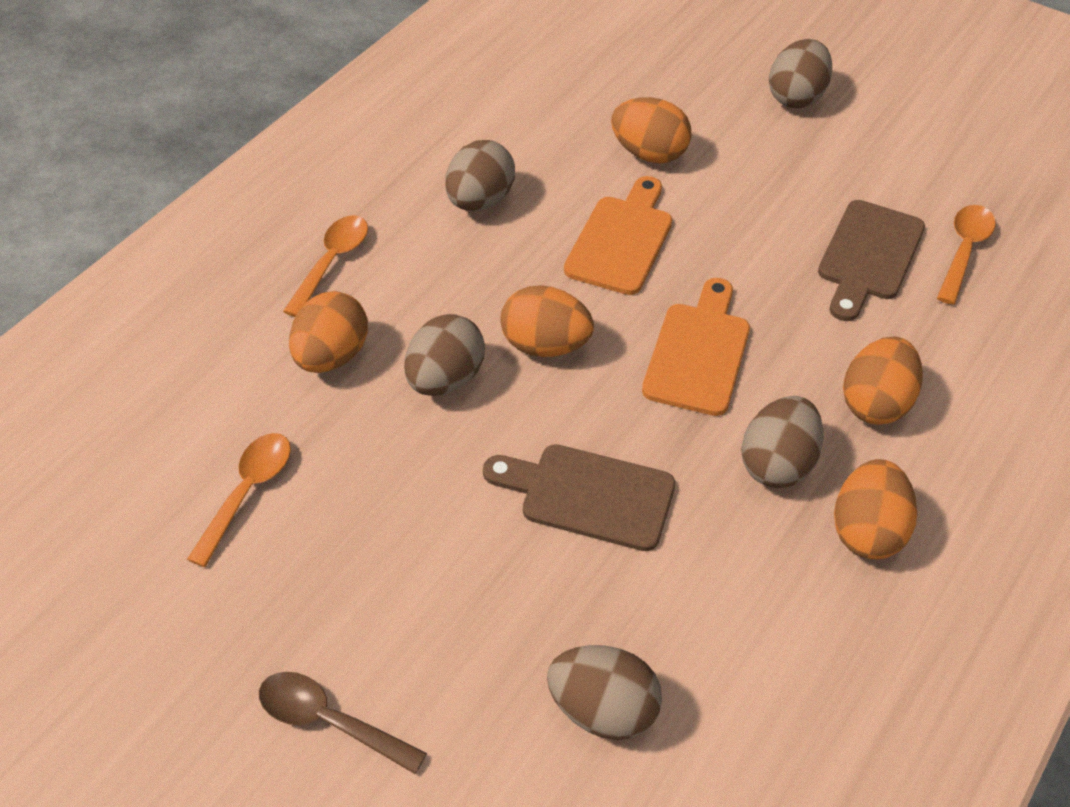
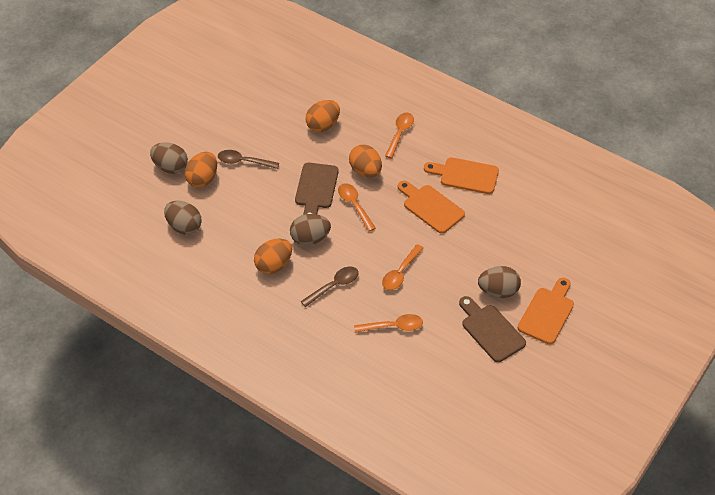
brown egg: 5 -> 4
brown spoon: 1 -> 2
orange cutting board: 2 -> 3
orange egg: 5 -> 4
orange spoon: 3 -> 4

